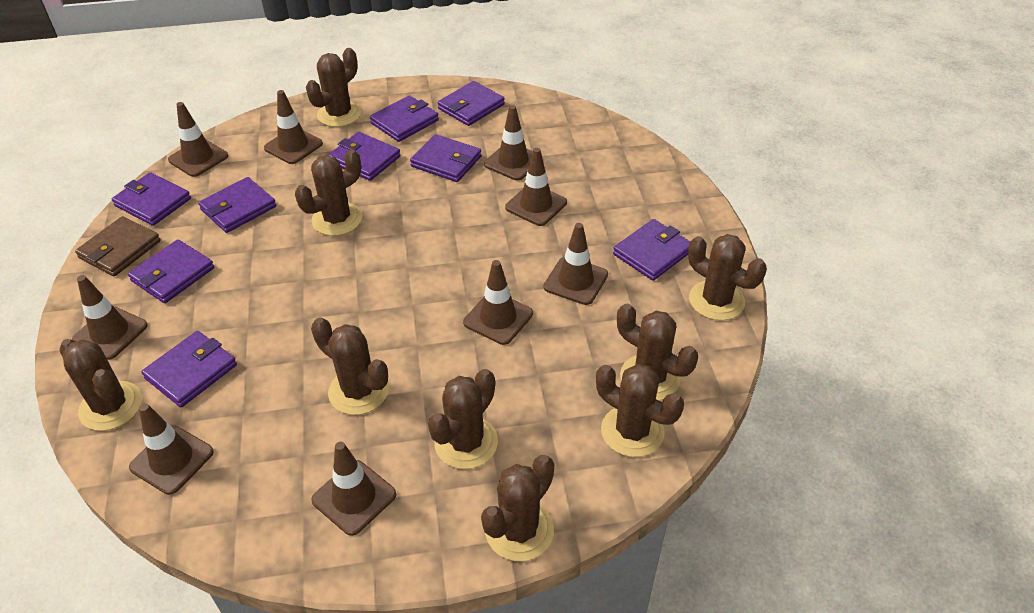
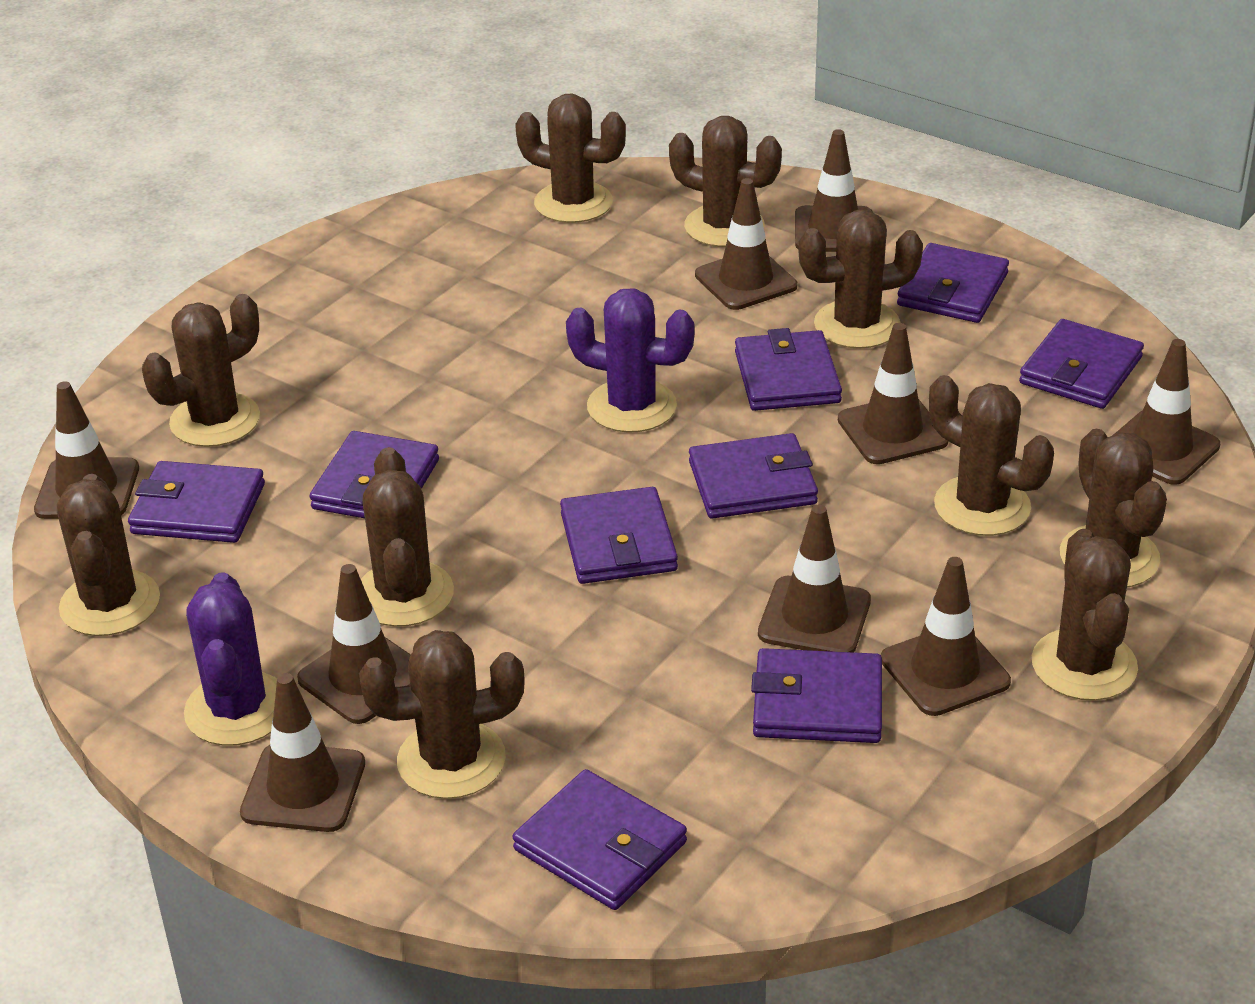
brown cactus: 9 -> 10
brown wallet: 1 -> 0
purple cactus: 0 -> 2

